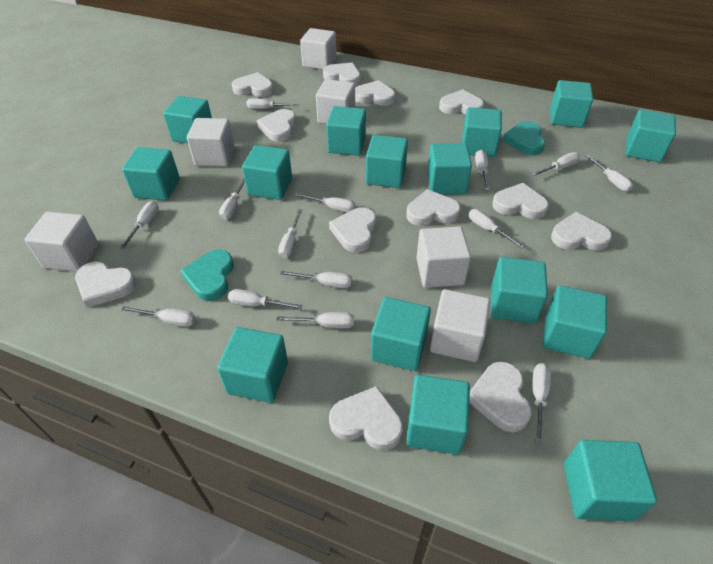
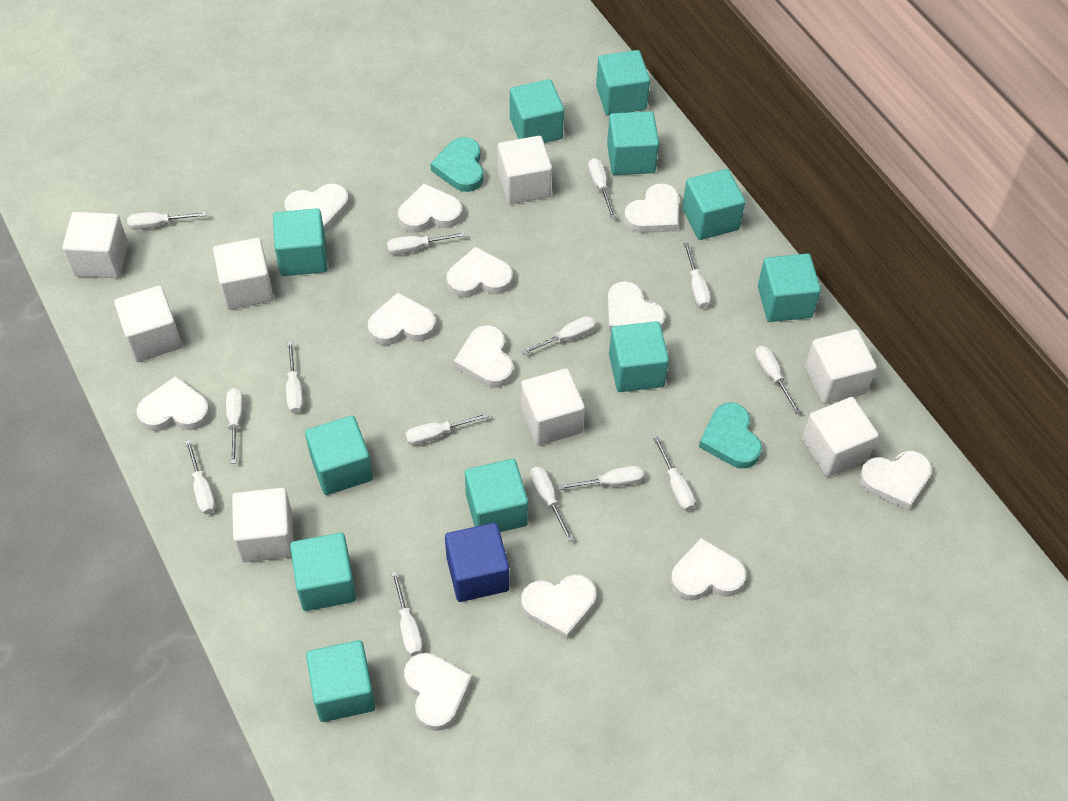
blue cube: 0 -> 1
turquoise cube: 15 -> 11
white cube: 6 -> 8

